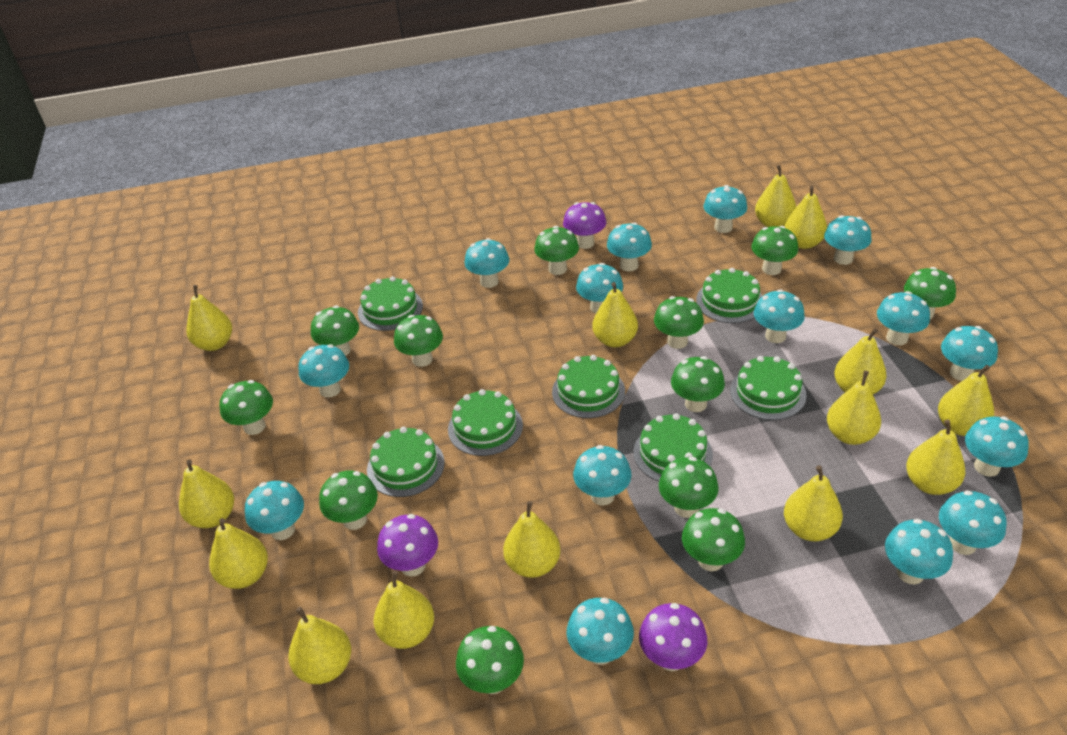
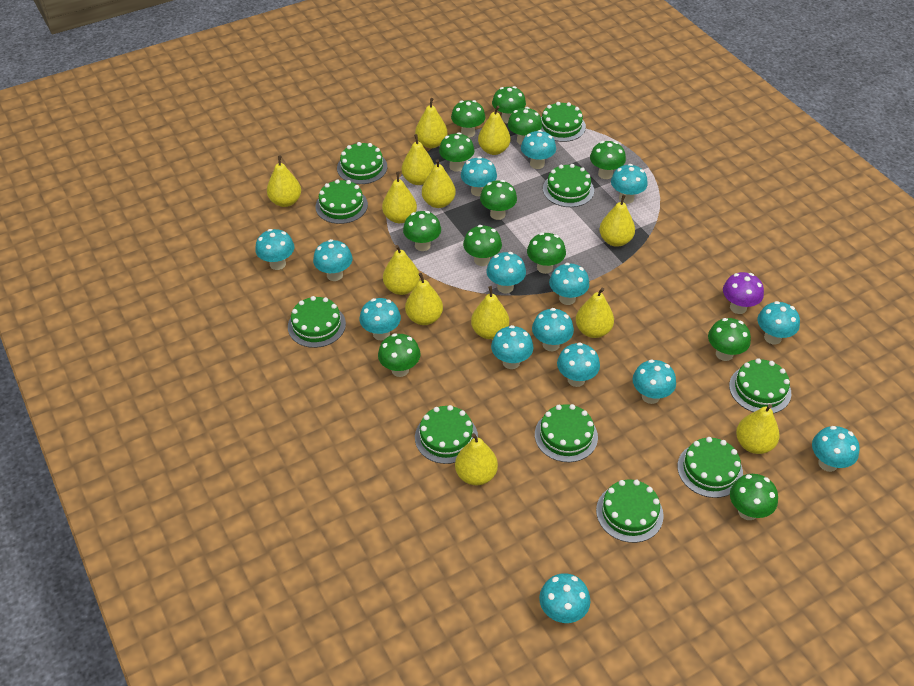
green cake: 7 -> 10
purple mushroom: 3 -> 1
yellow pear: 14 -> 13

